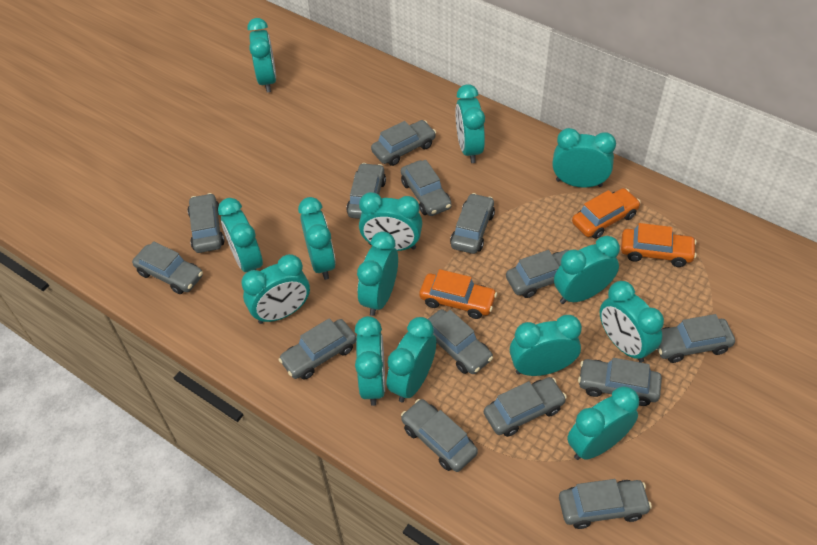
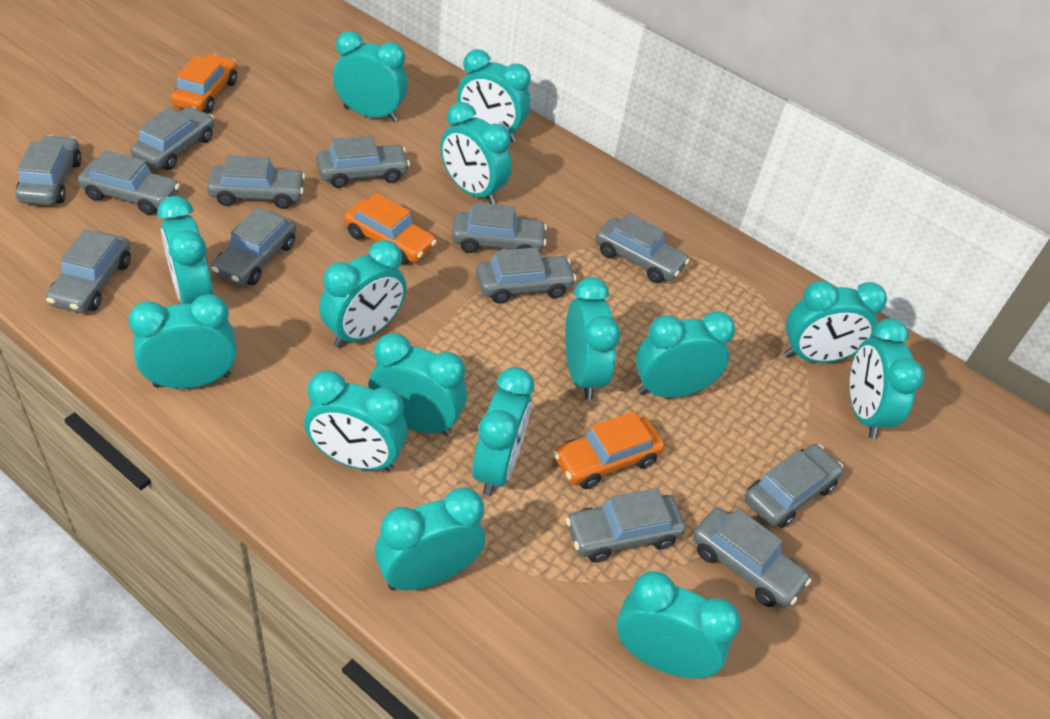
grey car: 14 -> 13
turquoise clock: 14 -> 15

